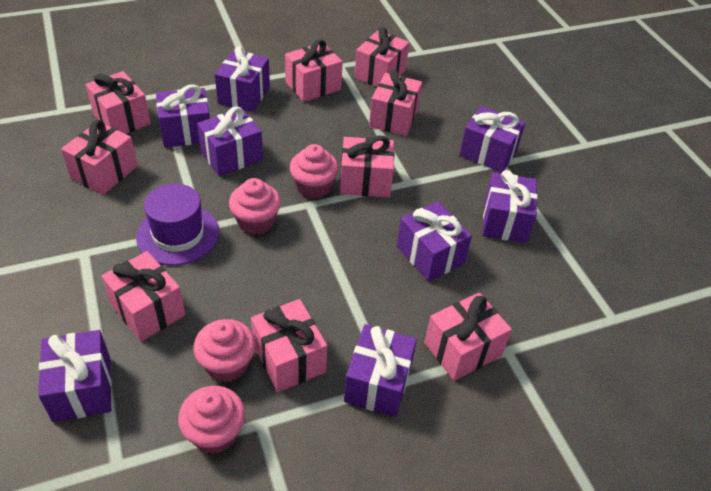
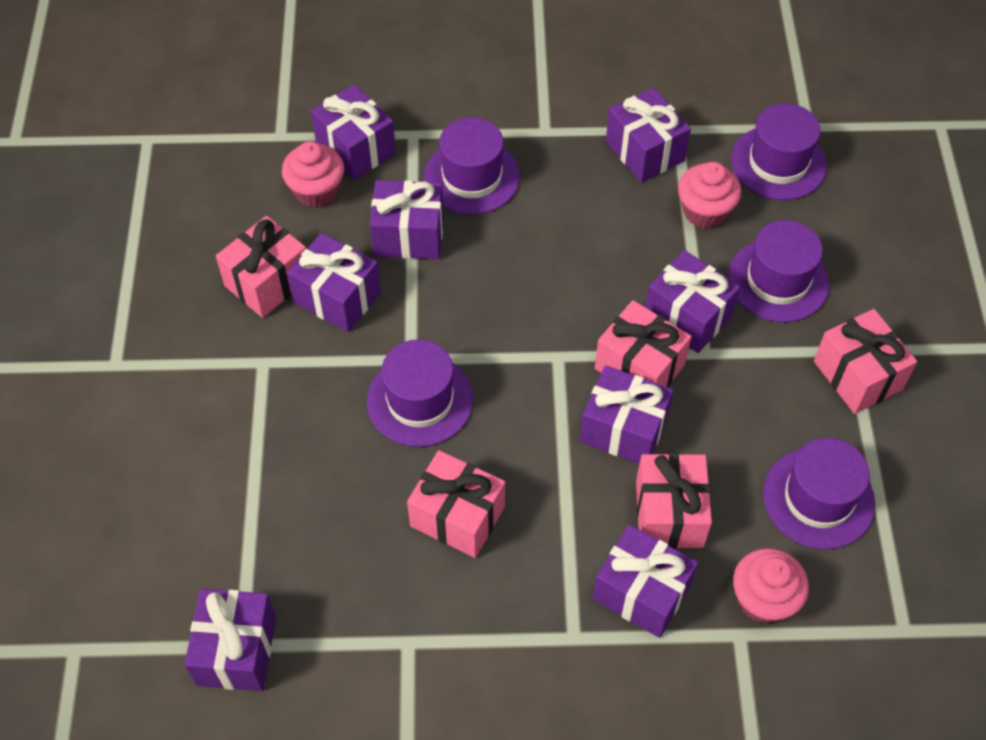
pink cupcake: 4 -> 3
pink gift: 9 -> 5
purple hat: 1 -> 5

